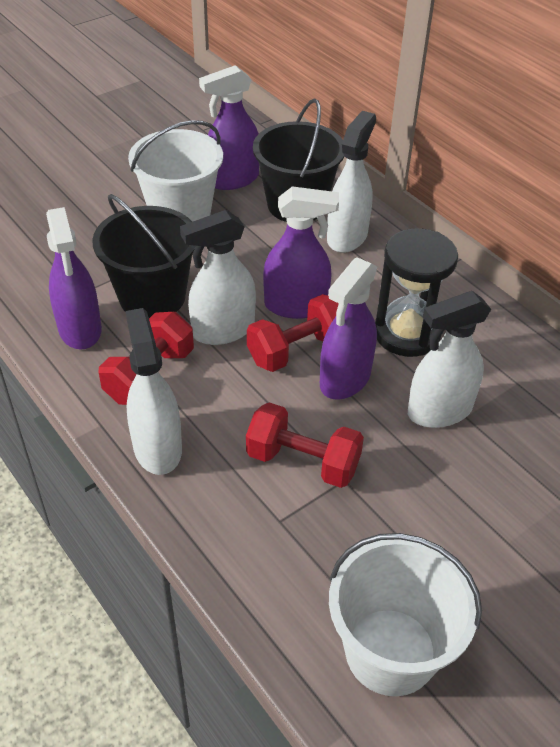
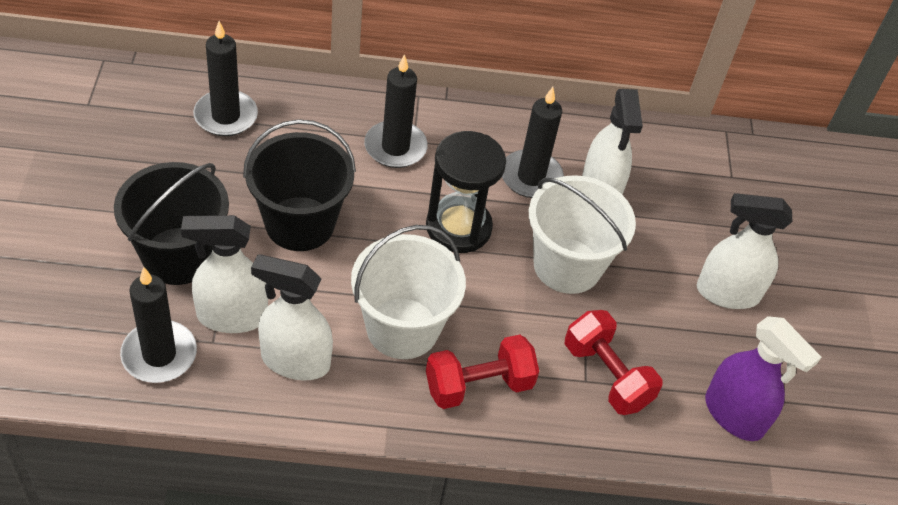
black candle: 0 -> 4
purple spray bottle: 4 -> 1
red dumbbell: 3 -> 2

